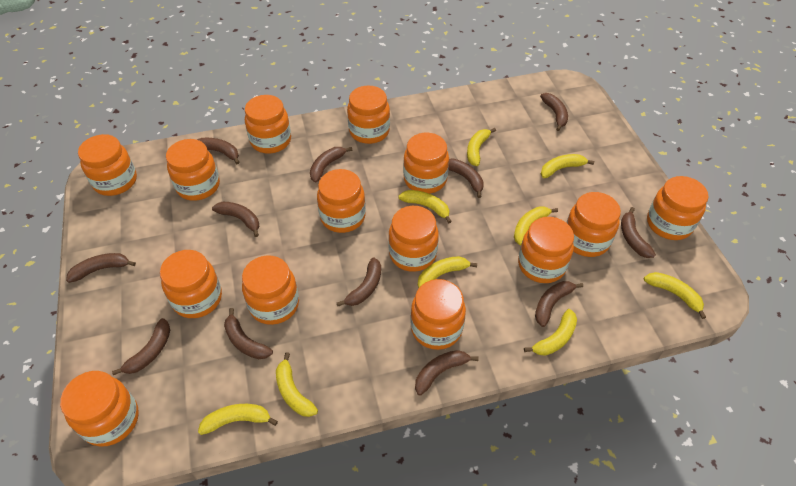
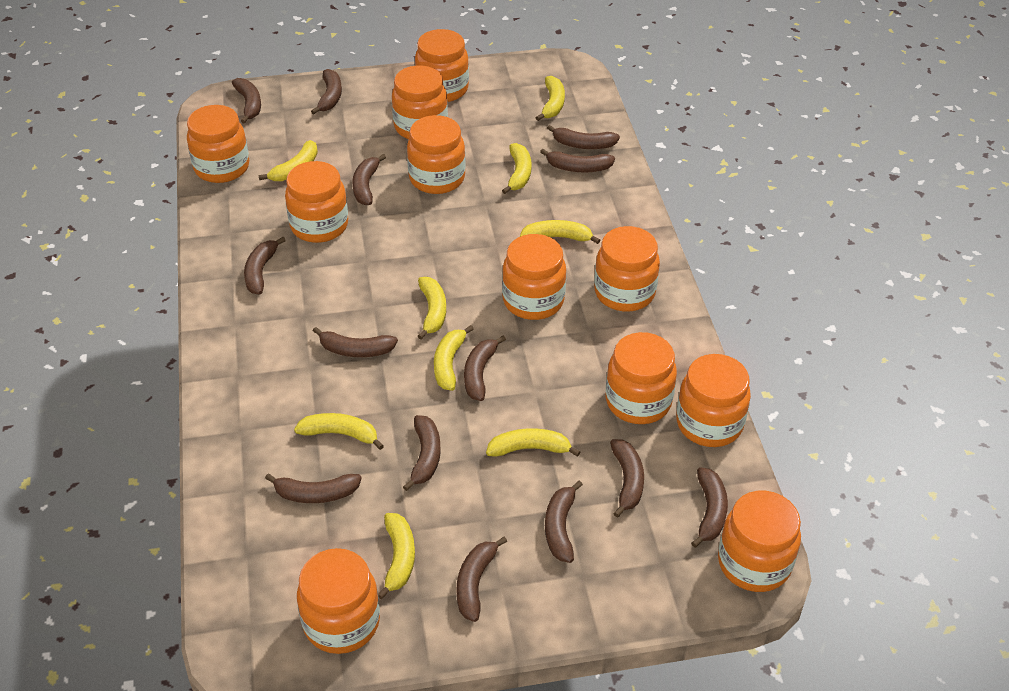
brown banana: 12 -> 14
orange jar: 14 -> 11

